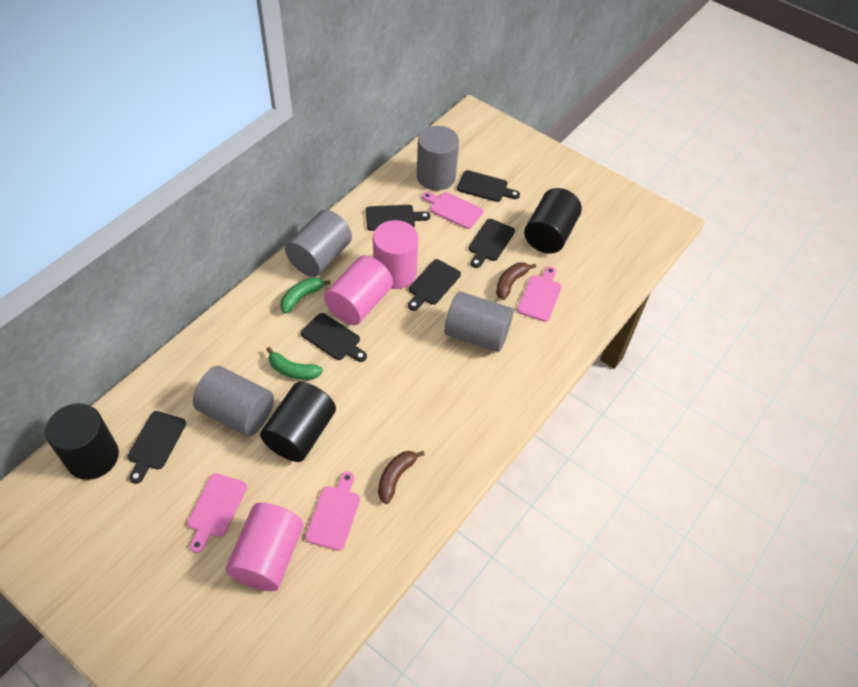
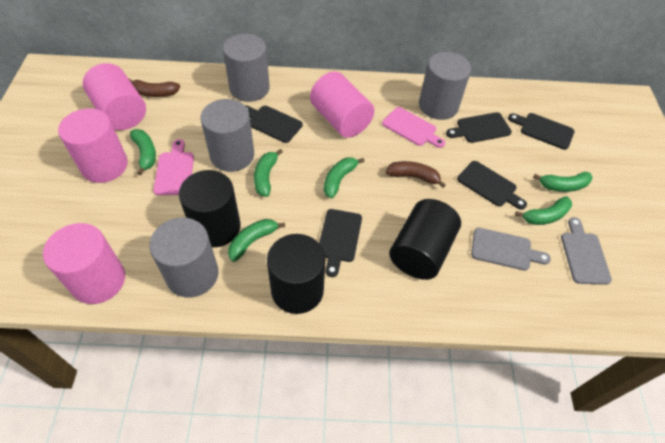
black cutting board: 6 -> 5
green banana: 2 -> 6
grey cutting board: 0 -> 2
pink cutting board: 4 -> 2
pink cylinder: 3 -> 4

